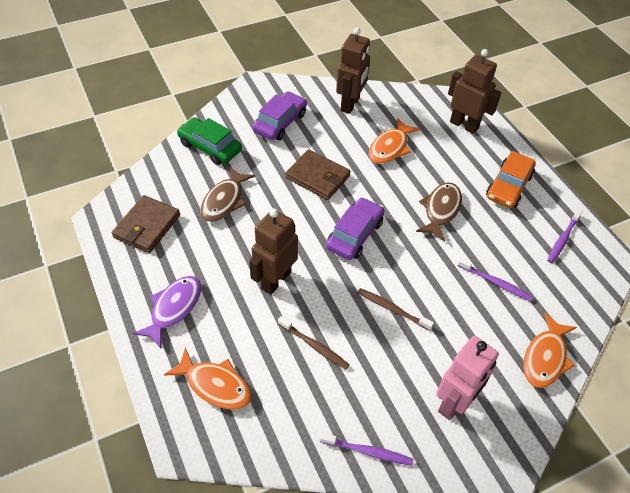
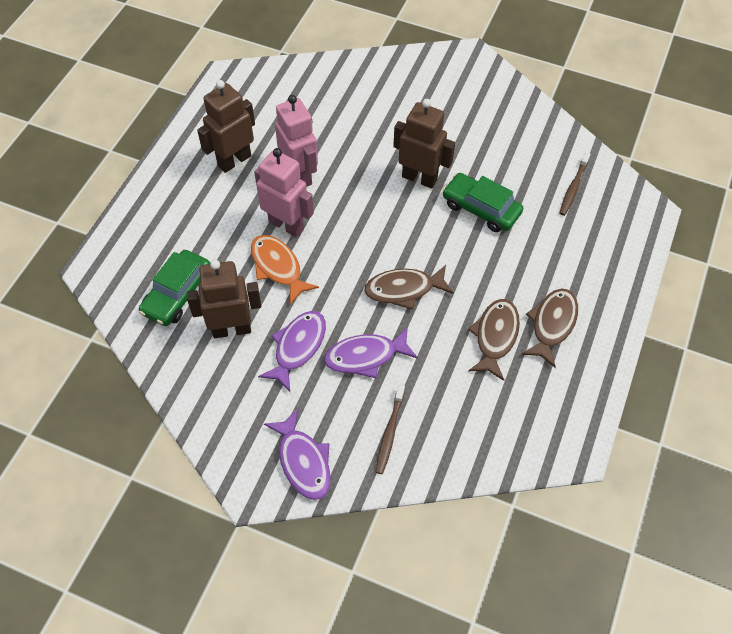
brown fish: 2 -> 3
brown wallet: 2 -> 0
green car: 1 -> 2
orange car: 1 -> 0
orange fish: 3 -> 1
pink robot: 1 -> 2
purple car: 2 -> 0
purple fish: 1 -> 3
purple toothbrush: 3 -> 0

